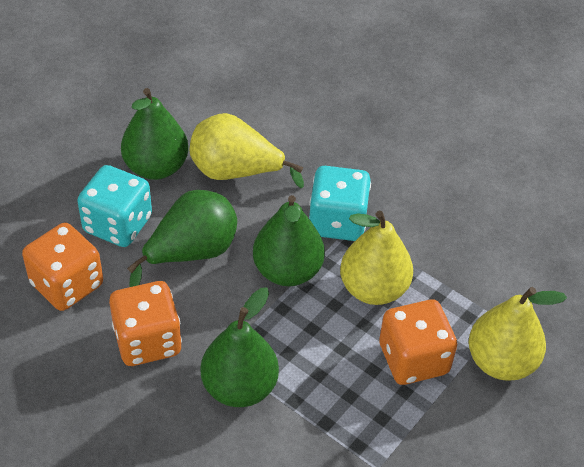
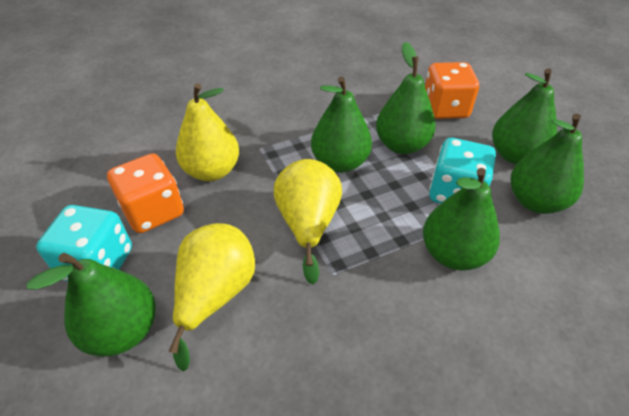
green pear: 4 -> 6
orange dice: 3 -> 2

